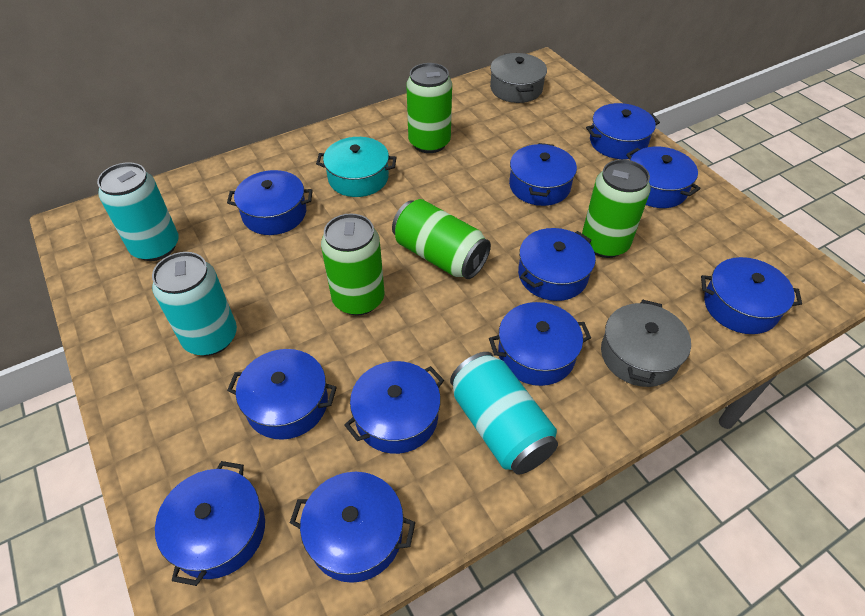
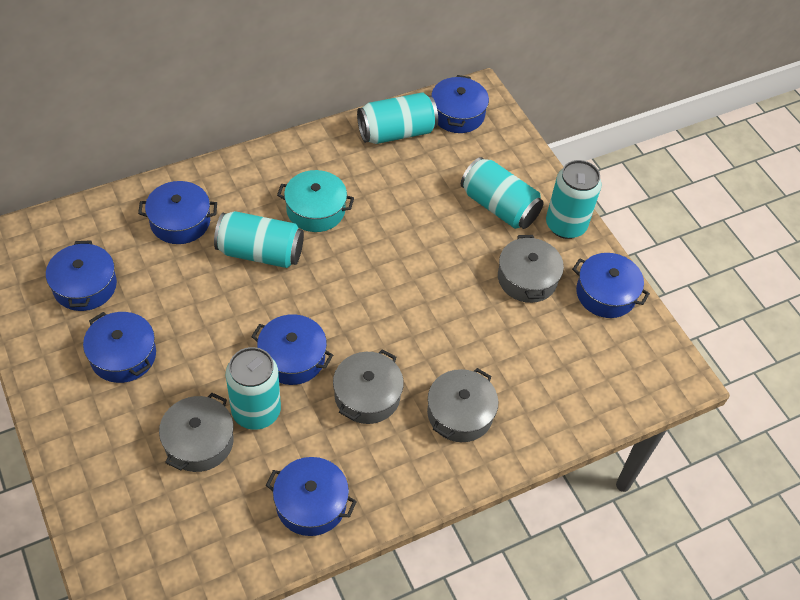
blue pot: 11 -> 7
green can: 4 -> 0
grey pot: 2 -> 4
turquoise can: 3 -> 5

